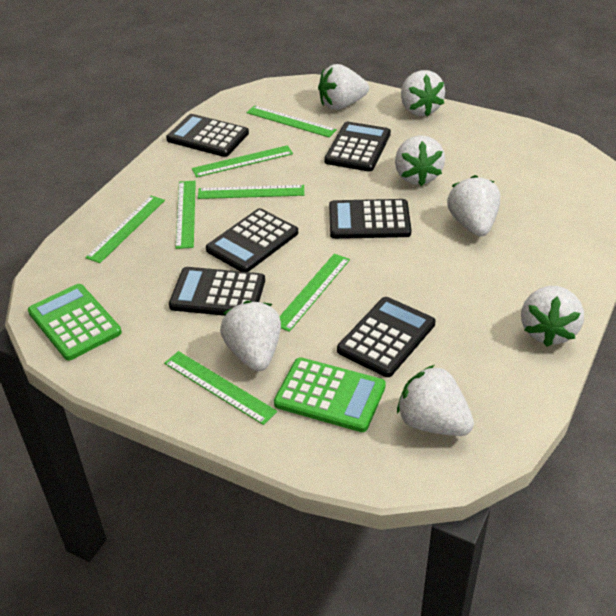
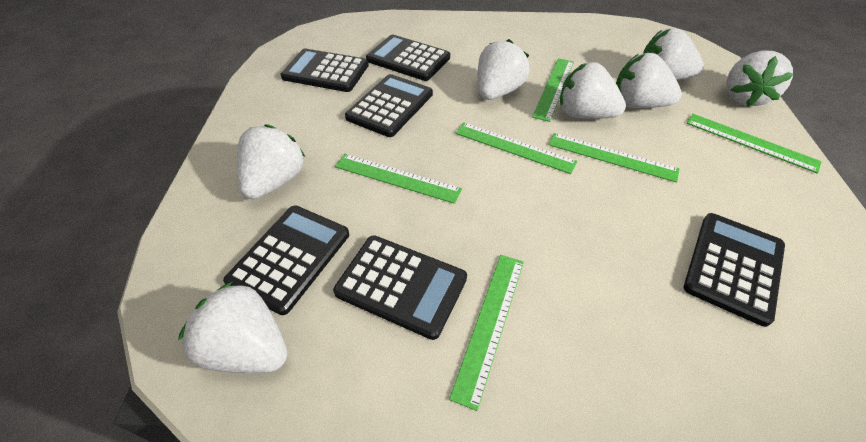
green calculator: 2 -> 0
green ruler: 7 -> 6

